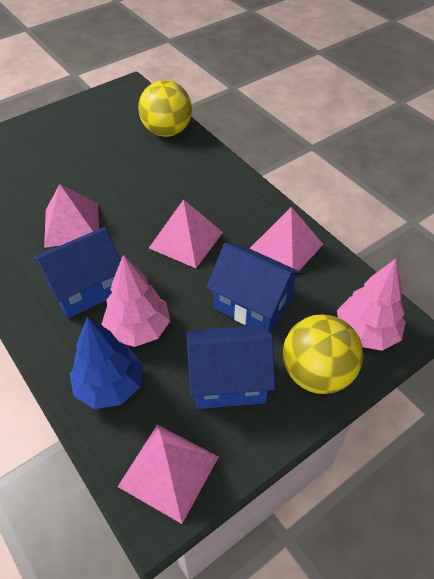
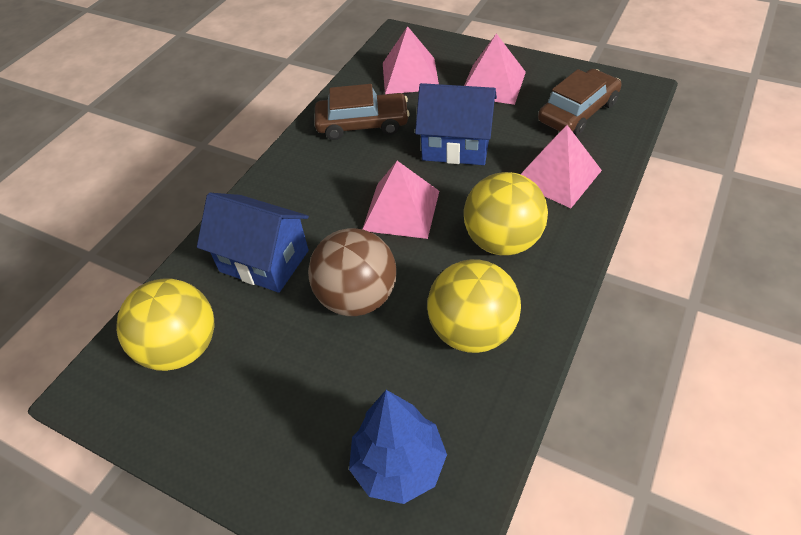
blue house: 3 -> 2
brown ball: 0 -> 1
brown car: 0 -> 2
pink tree: 2 -> 0
yellow ball: 2 -> 3

